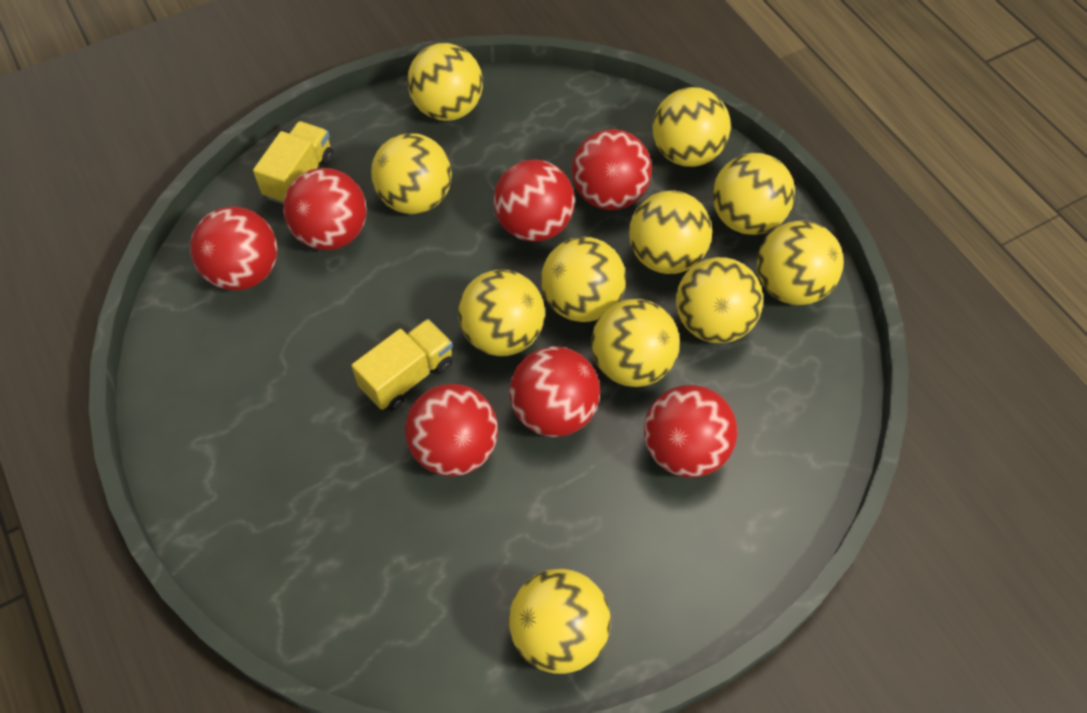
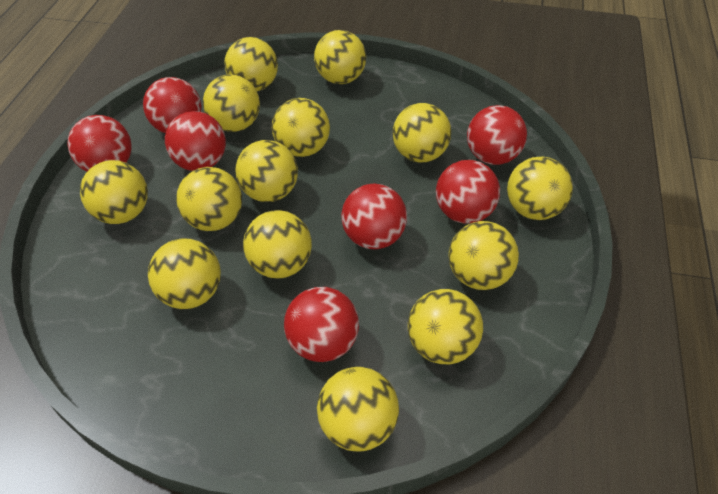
yellow ball: 11 -> 14
yellow truck: 2 -> 0

